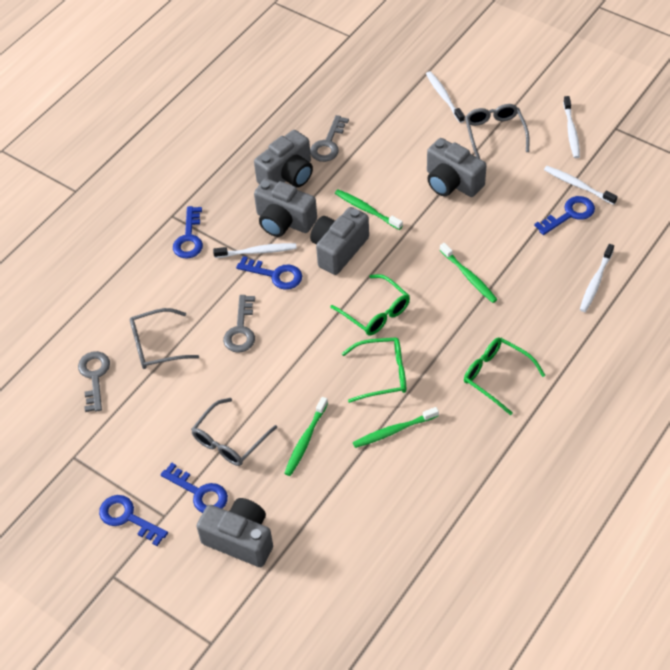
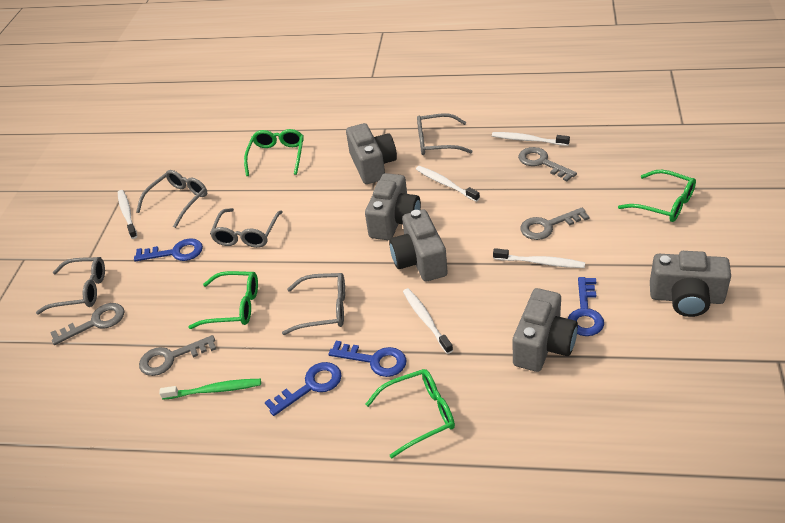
blue key: 5 -> 4
green glasses: 3 -> 4
green toothbrush: 4 -> 1
grey glasses: 3 -> 5
grey key: 3 -> 4

